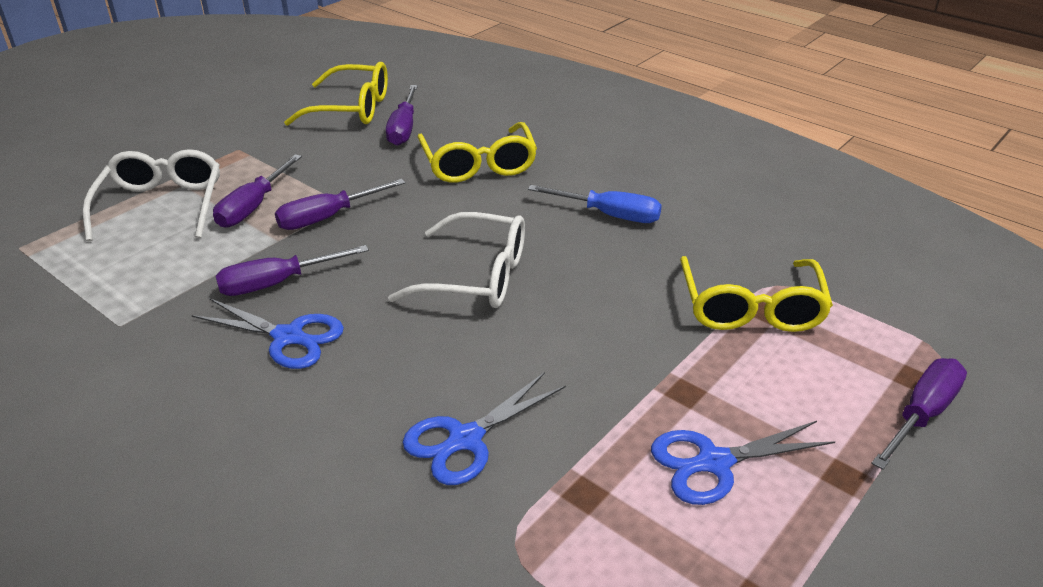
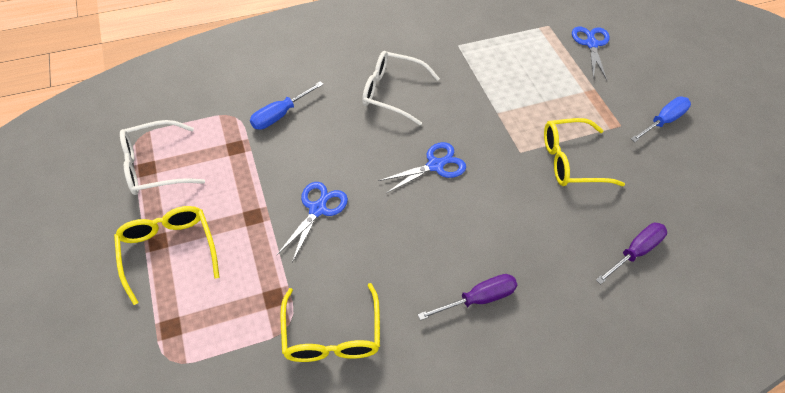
blue screwdriver: 1 -> 2
purple screwdriver: 5 -> 2

